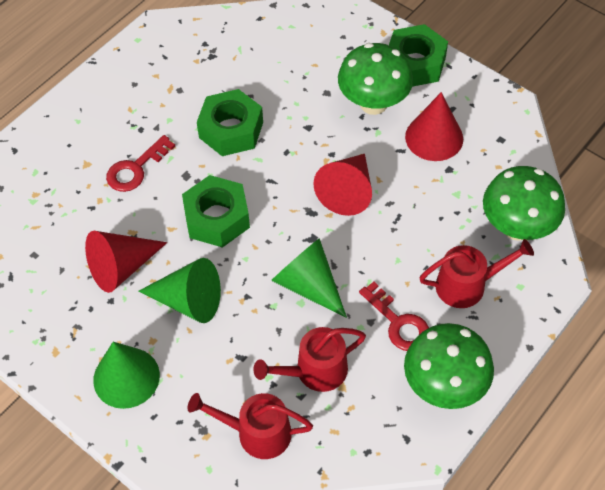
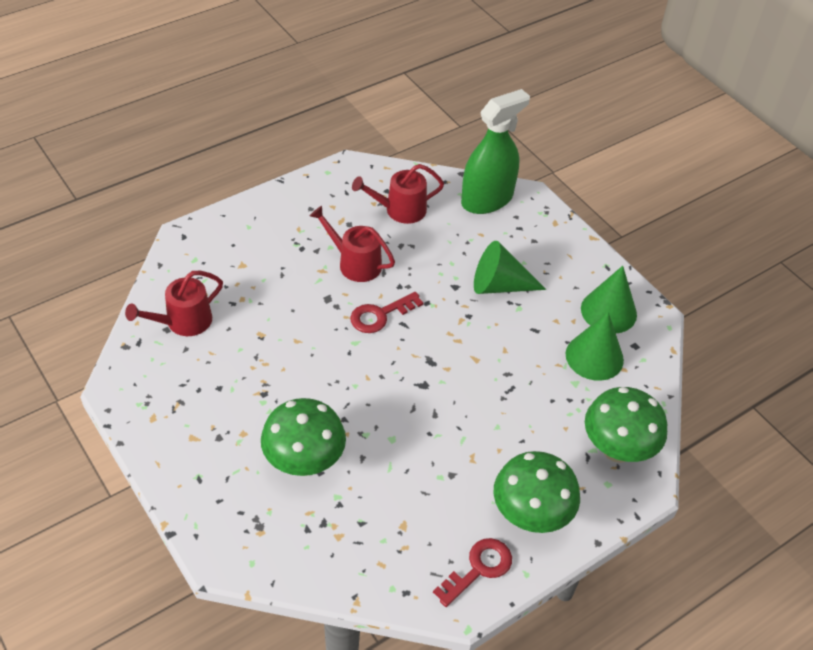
green nut: 3 -> 0
green spray bottle: 0 -> 1
red cone: 3 -> 0

